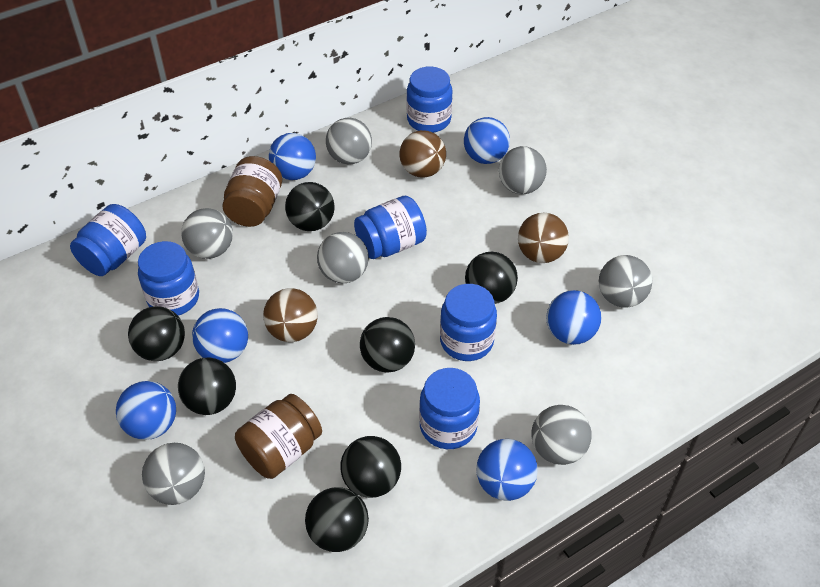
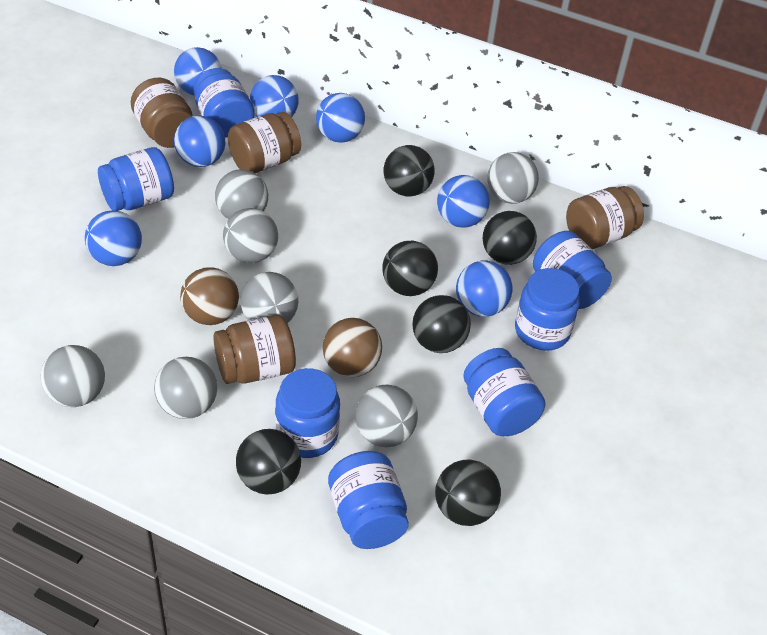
black ball: 7 -> 6
blue ball: 6 -> 7
blue jar: 6 -> 7
brown ball: 3 -> 2
brown jar: 2 -> 4

